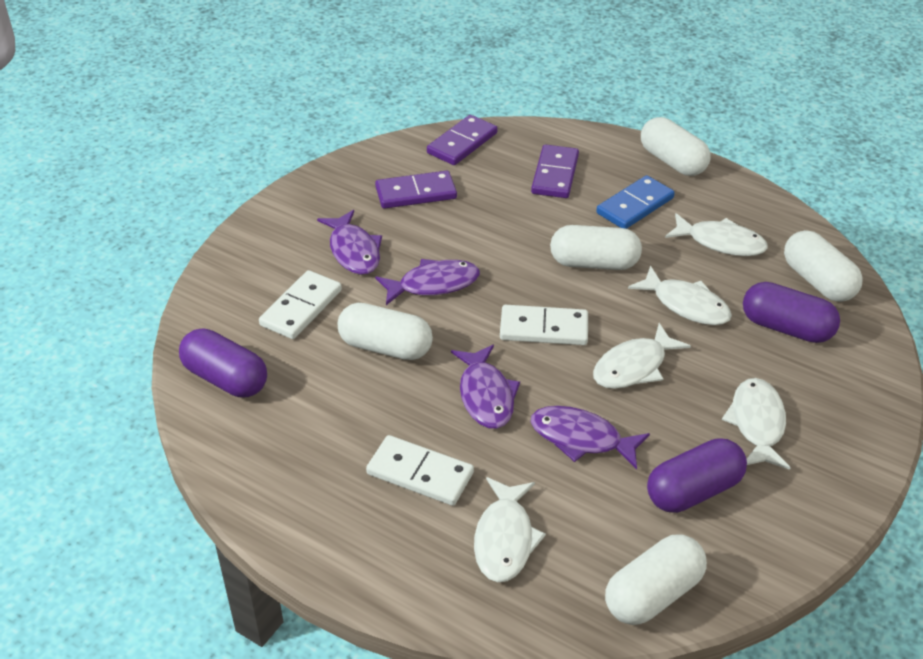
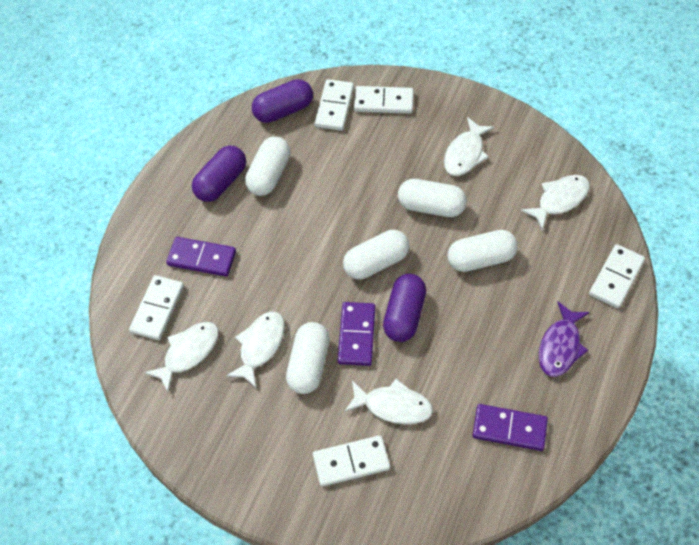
blue domino: 1 -> 0
purple fish: 4 -> 1
white domino: 3 -> 5

